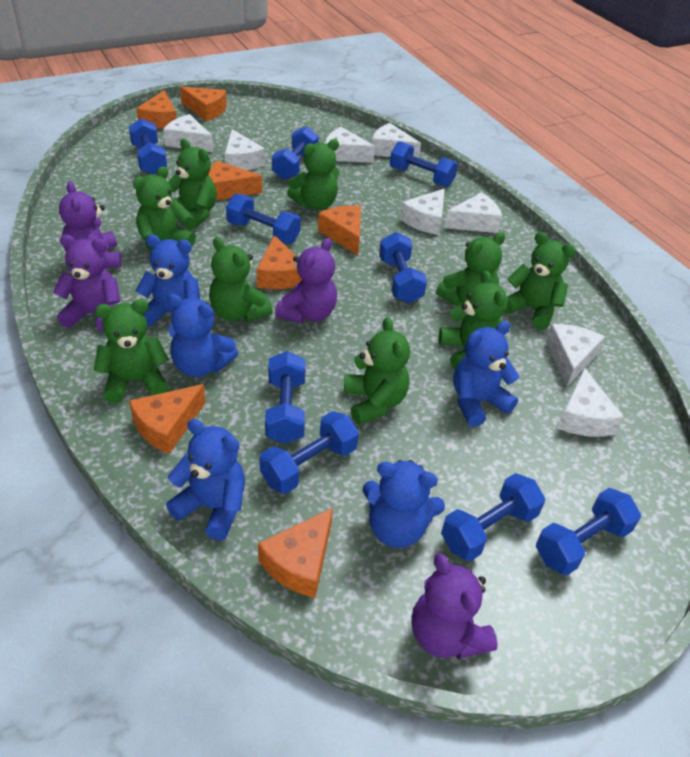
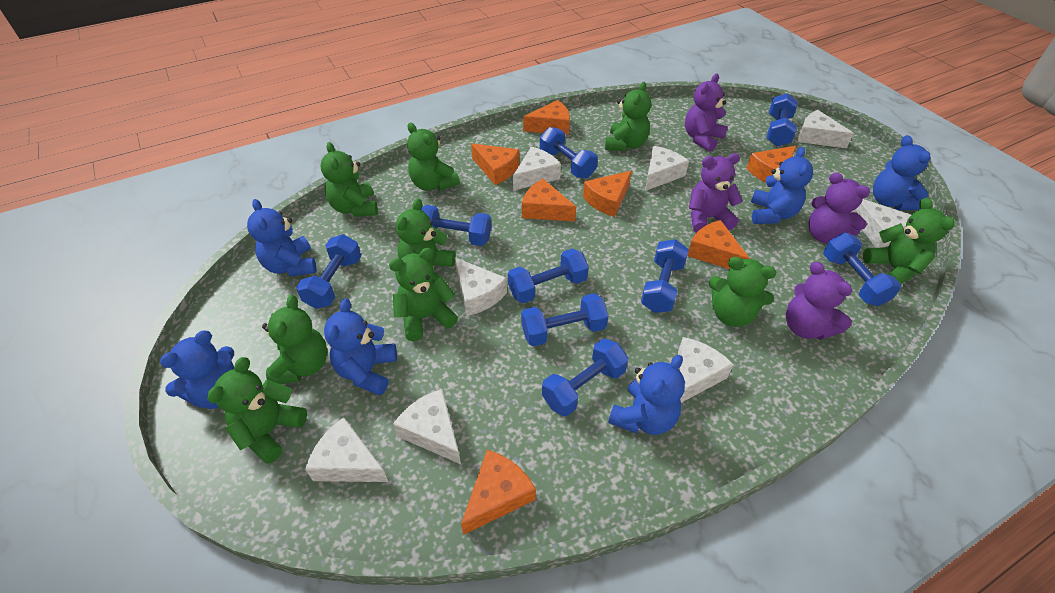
blue teddy bear: 5 -> 6

